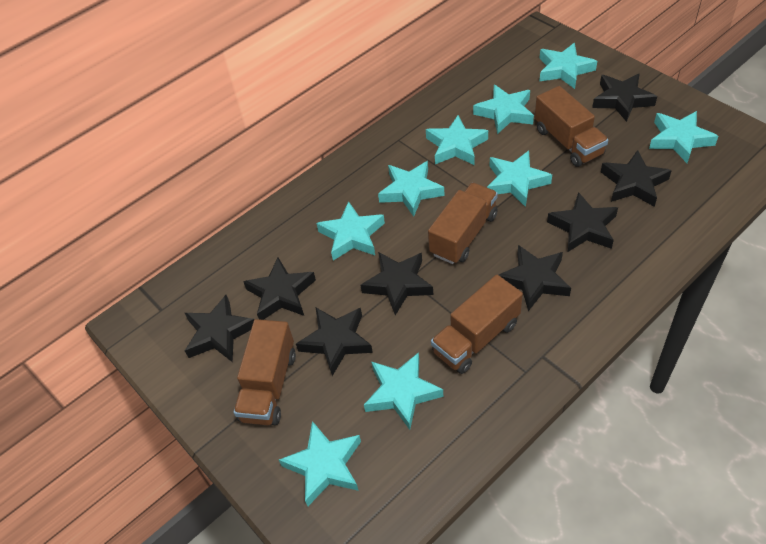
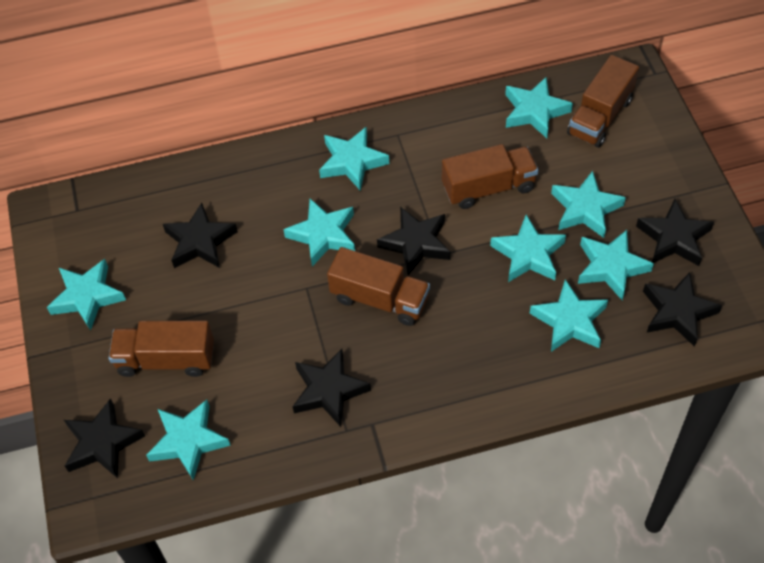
black star: 8 -> 6

